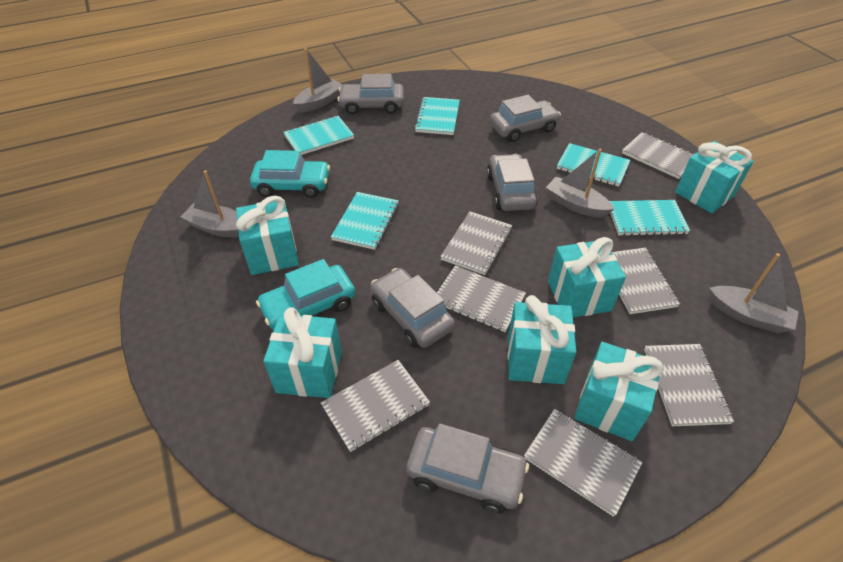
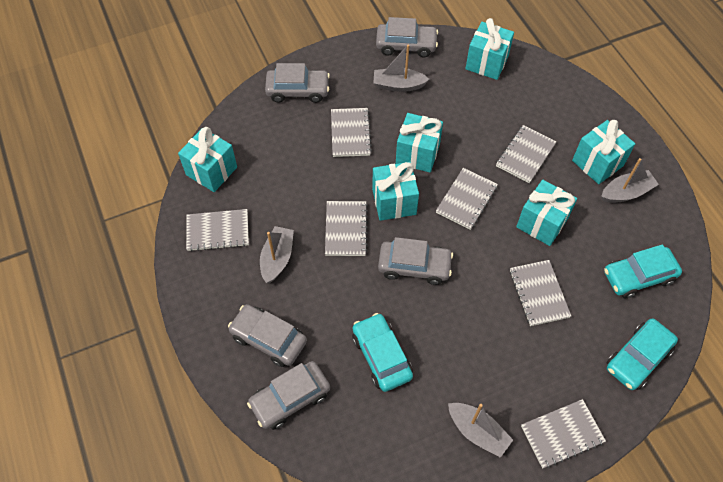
turquoise car: 2 -> 3
turquoise notebook: 5 -> 0

